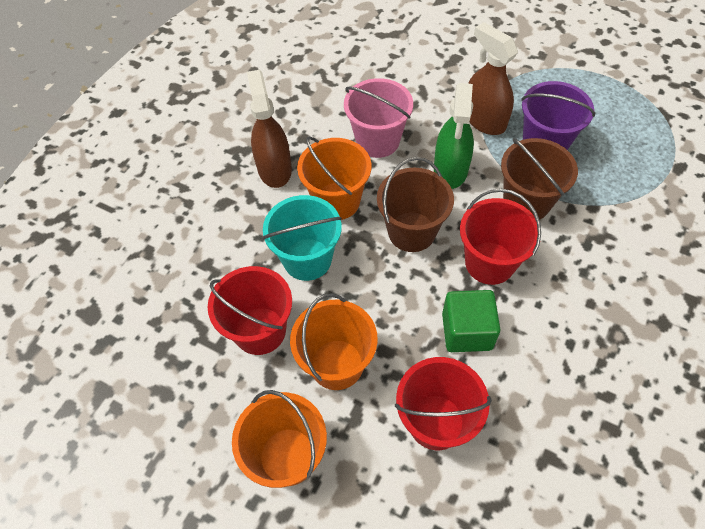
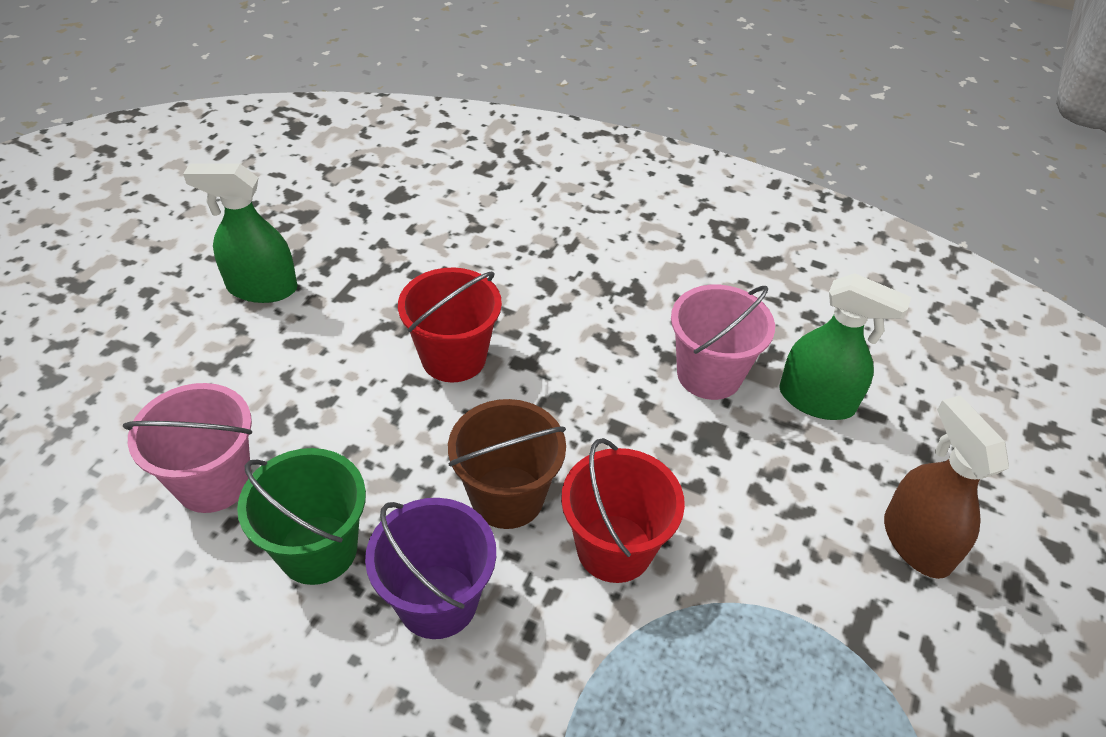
brown bucket: 2 -> 1
brown spray bottle: 2 -> 1
green bucket: 0 -> 1
green cube: 1 -> 0
green spray bottle: 1 -> 2
orange bucket: 3 -> 0
pink bucket: 1 -> 2
red bucket: 3 -> 2
turquoise bucket: 1 -> 0

